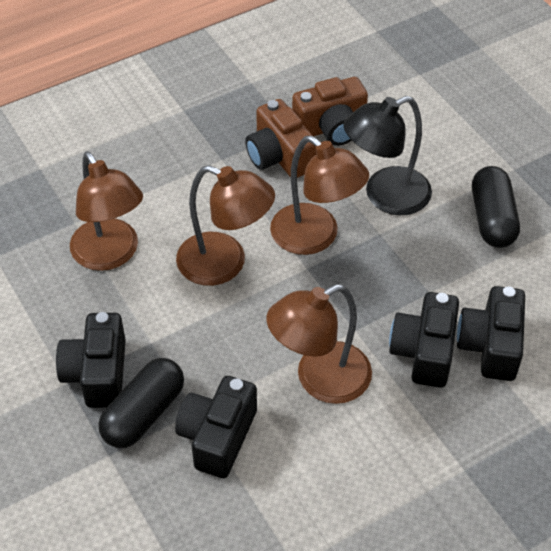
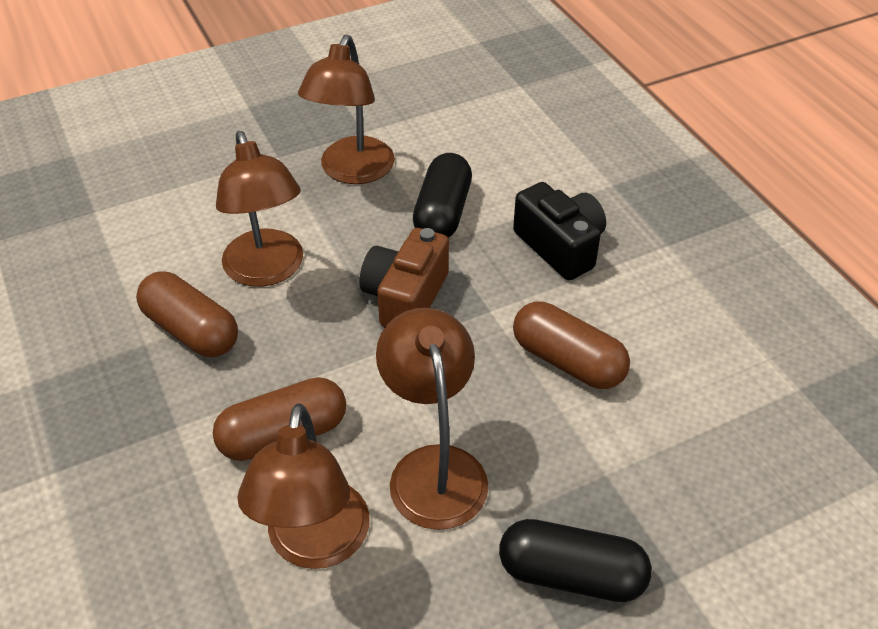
black camera: 4 -> 1
black lamp: 1 -> 0
brown camera: 2 -> 1
brown capsule: 0 -> 3

